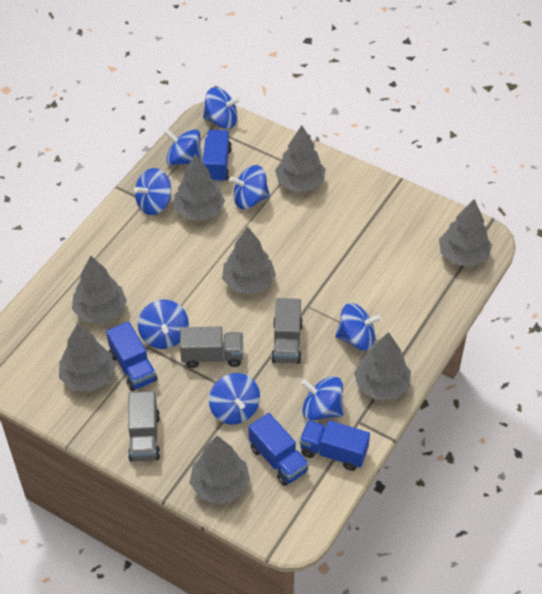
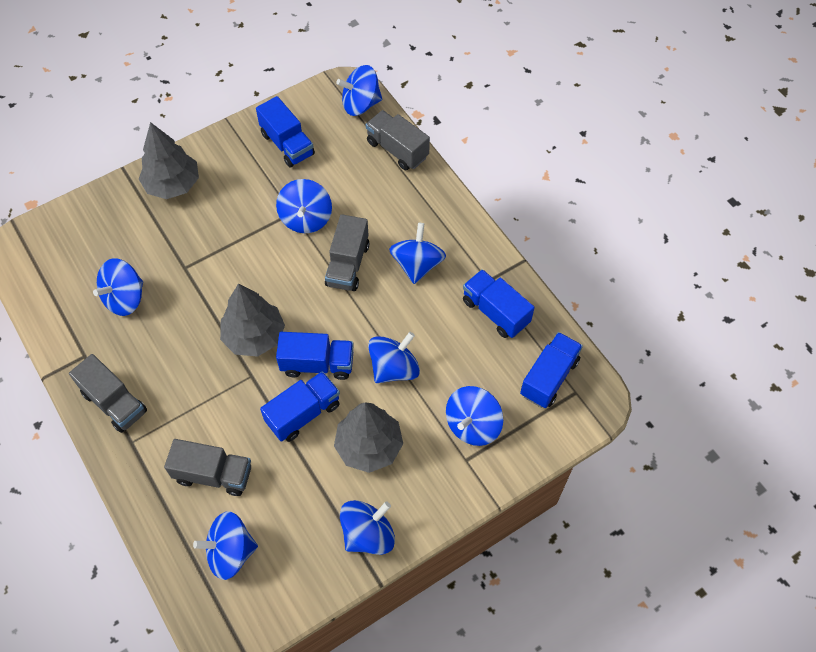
blue truck: 4 -> 5
grey tree: 8 -> 3
grey truck: 3 -> 4

